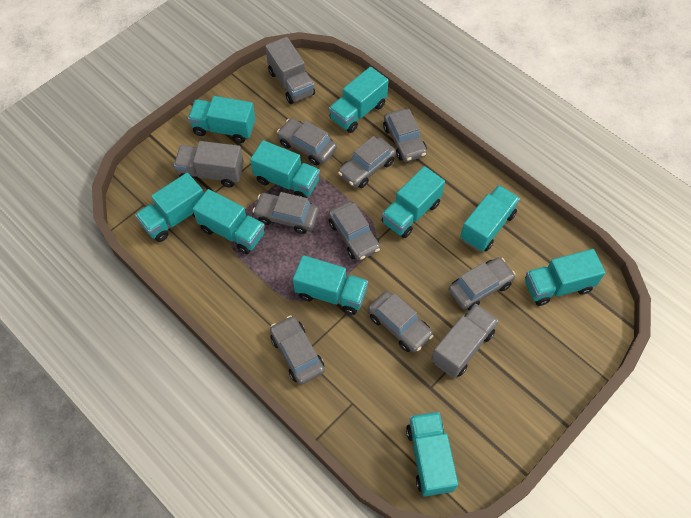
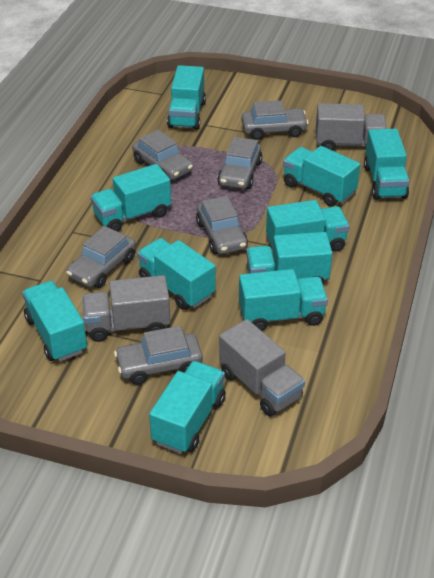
grey car: 8 -> 6

